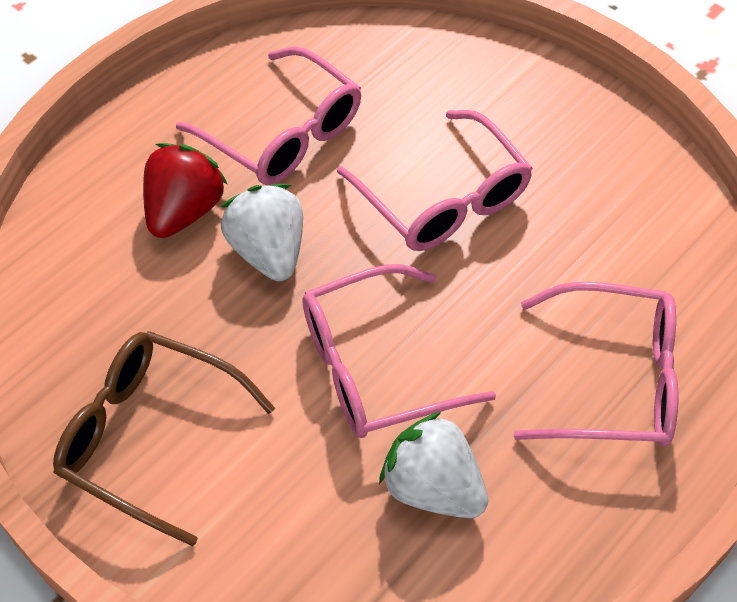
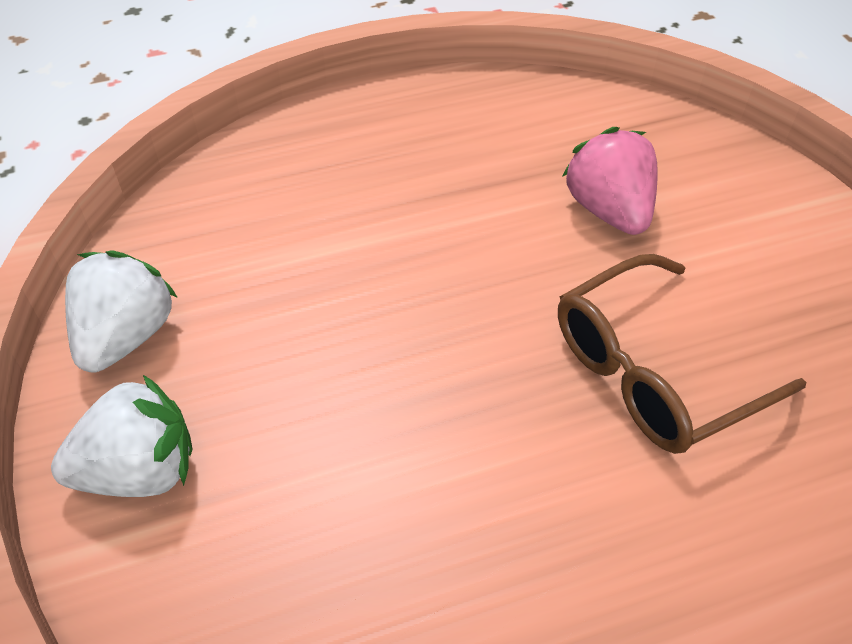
pink glasses: 4 -> 0
pink strawberry: 0 -> 1
red strawberry: 1 -> 0

